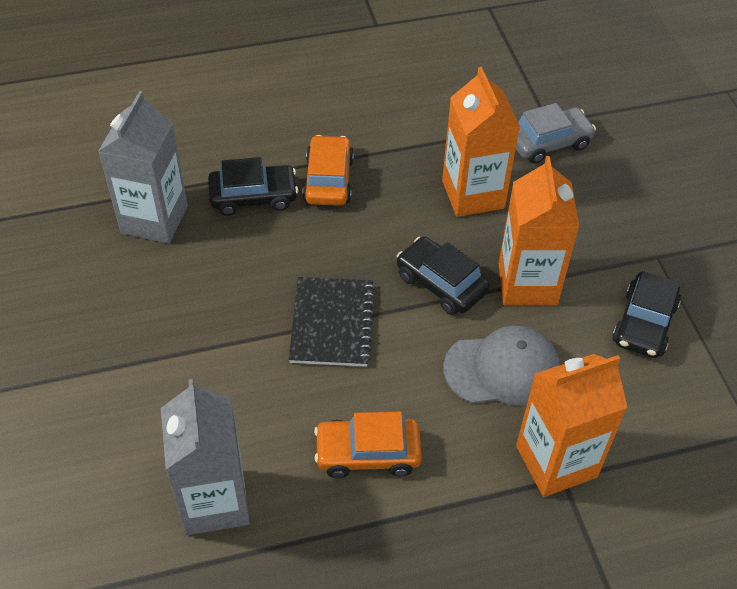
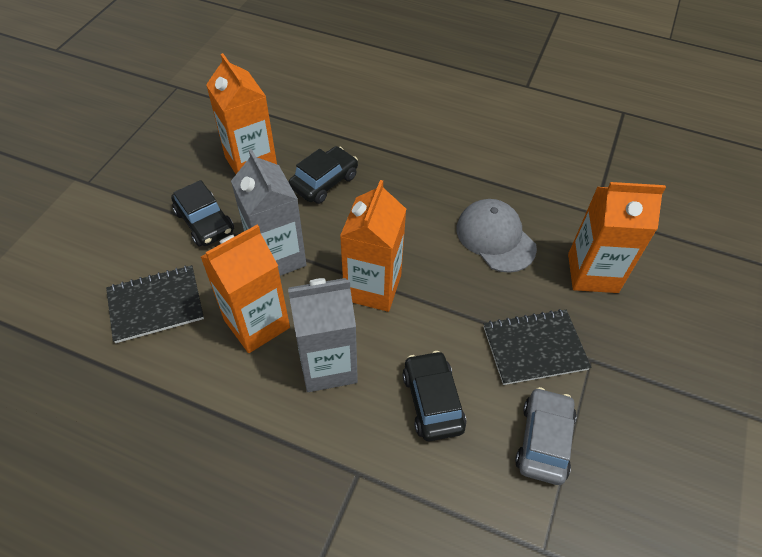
black notebook: 1 -> 2
orange car: 2 -> 0
orange carton: 3 -> 4

